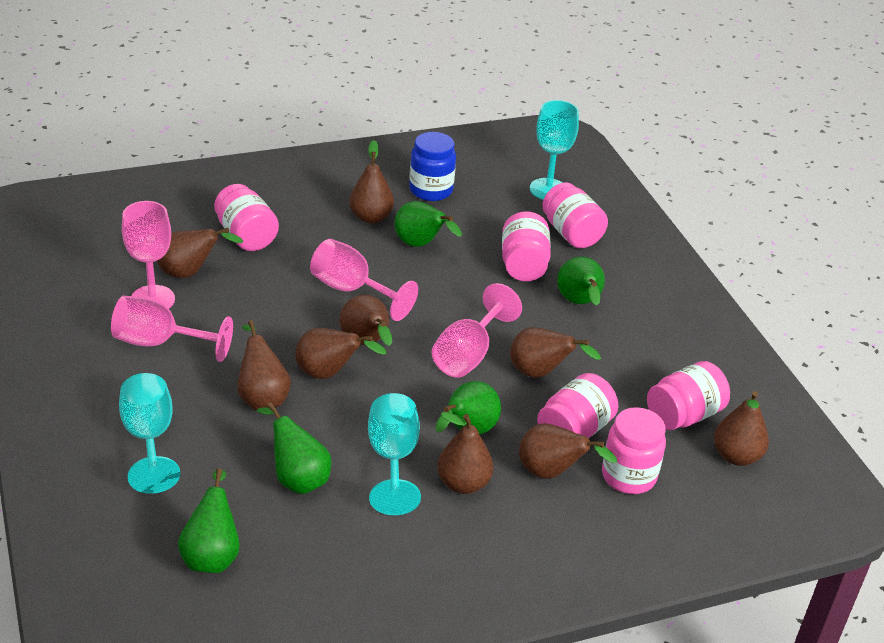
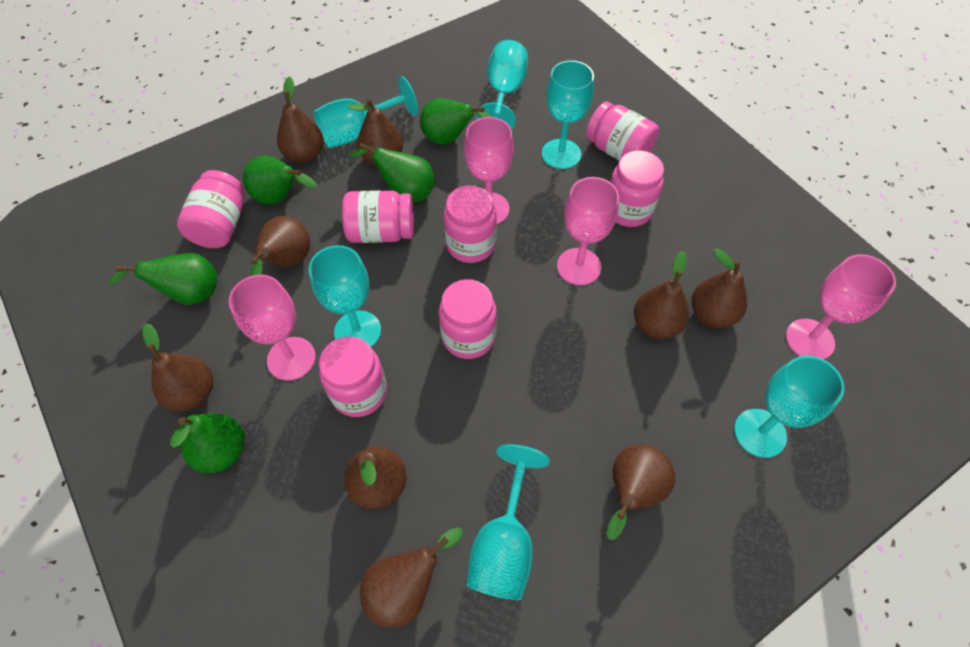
blue jar: 1 -> 0
pink jar: 6 -> 7
turquoise goblet: 3 -> 6

